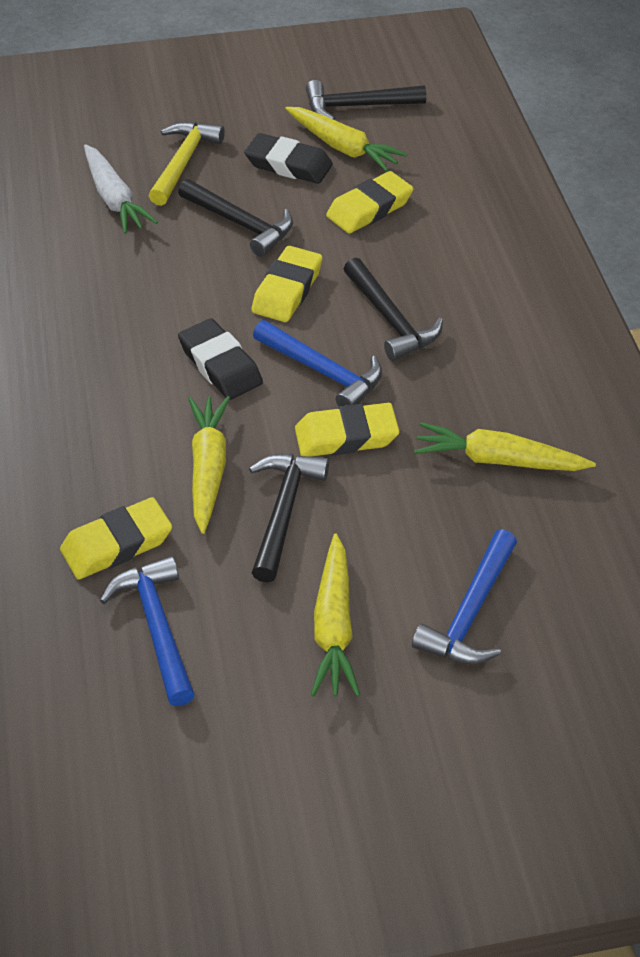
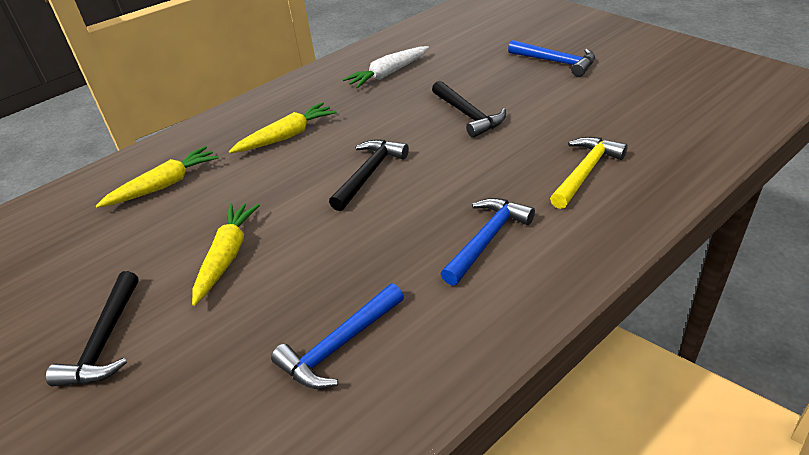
black eraser: 2 -> 0
black hammer: 4 -> 3
yellow carrot: 4 -> 3
yellow eraser: 4 -> 0

